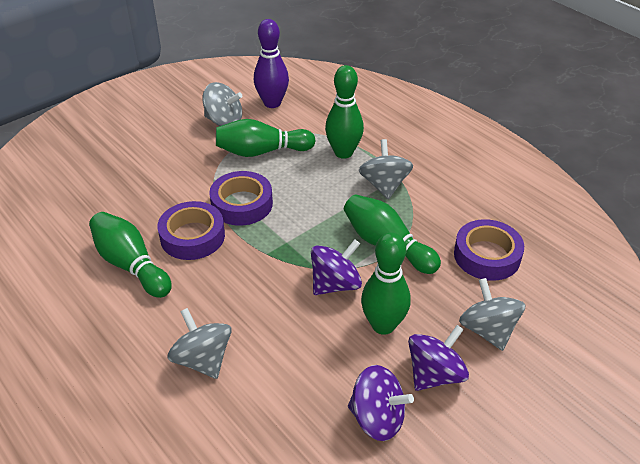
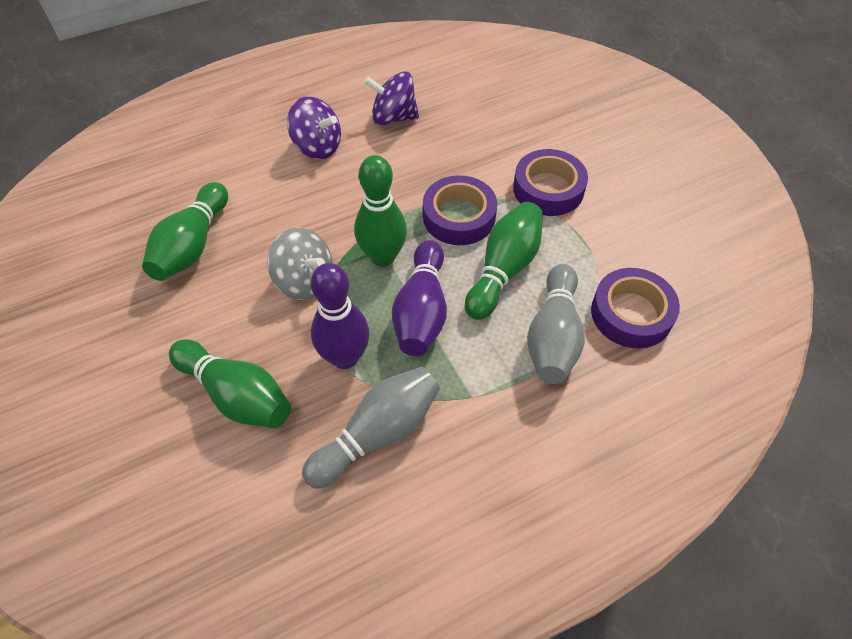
green bowling pin: 5 -> 4
grey bowling pin: 0 -> 2
grey spinning top: 4 -> 1
purple bowling pin: 1 -> 2
purple spinning top: 3 -> 2

